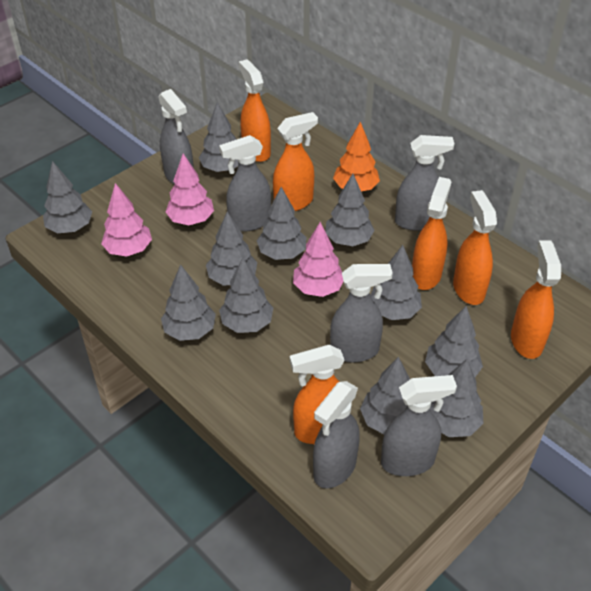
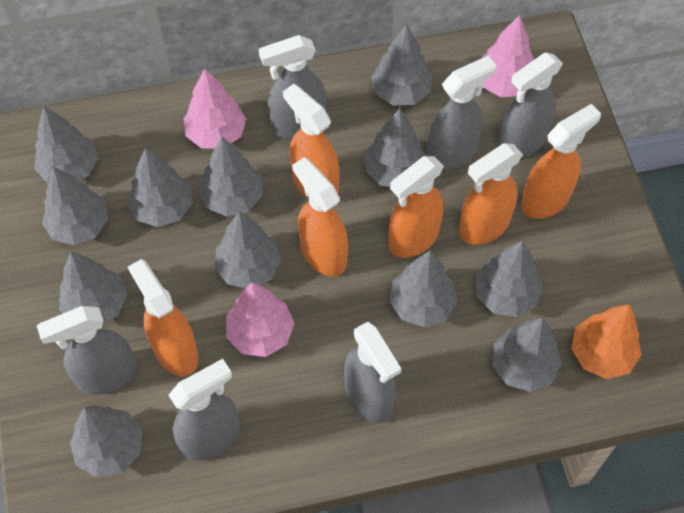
grey tree: 11 -> 12

